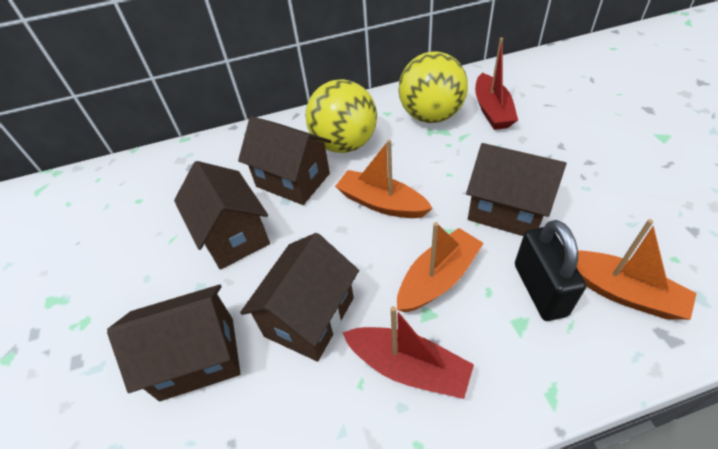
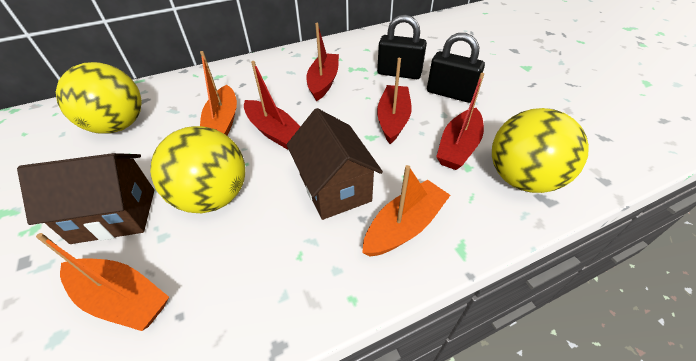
black padlock: 1 -> 2
brown house: 5 -> 2
red boat: 2 -> 4
yellow ball: 2 -> 3

